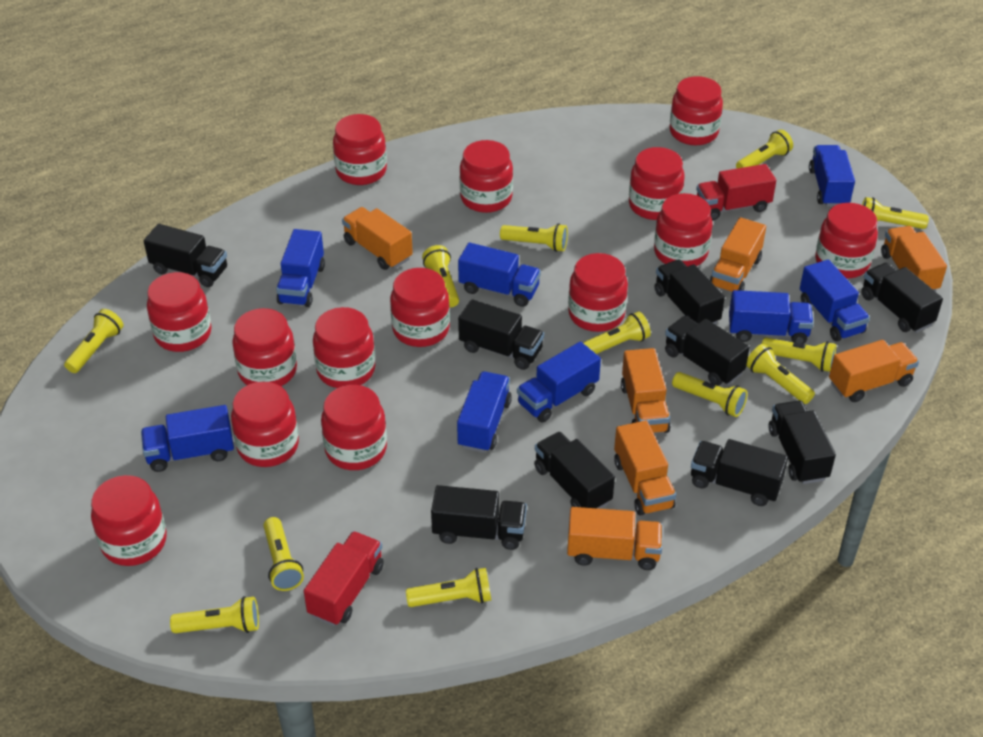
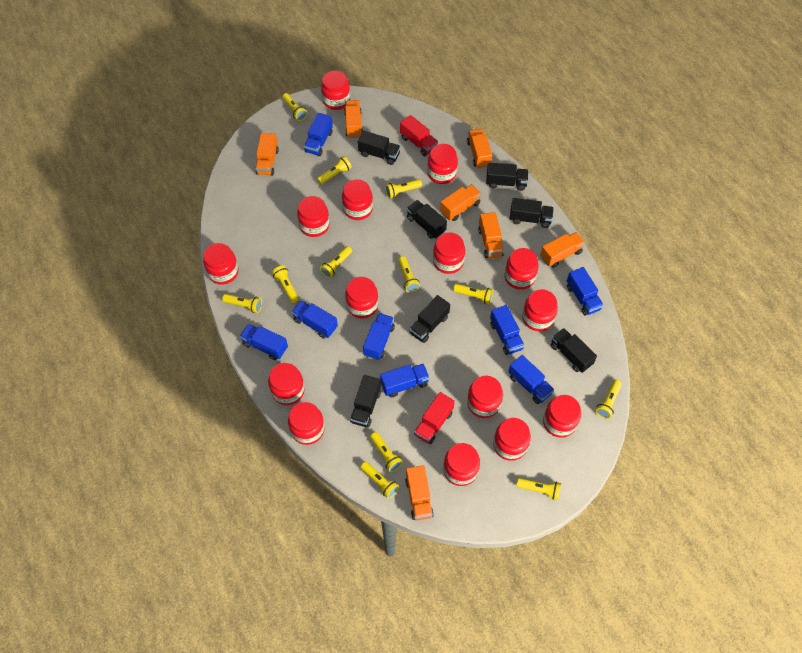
black truck: 9 -> 7
red jar: 14 -> 15

